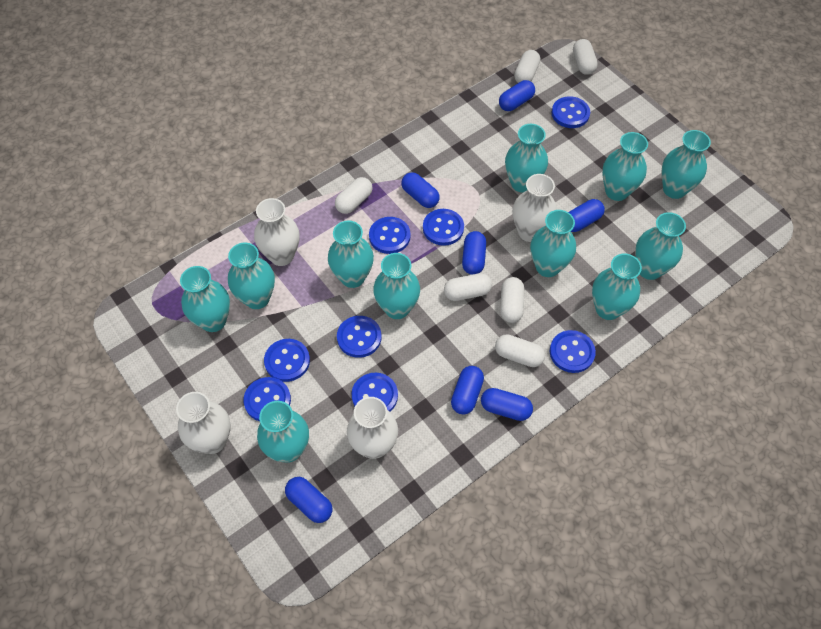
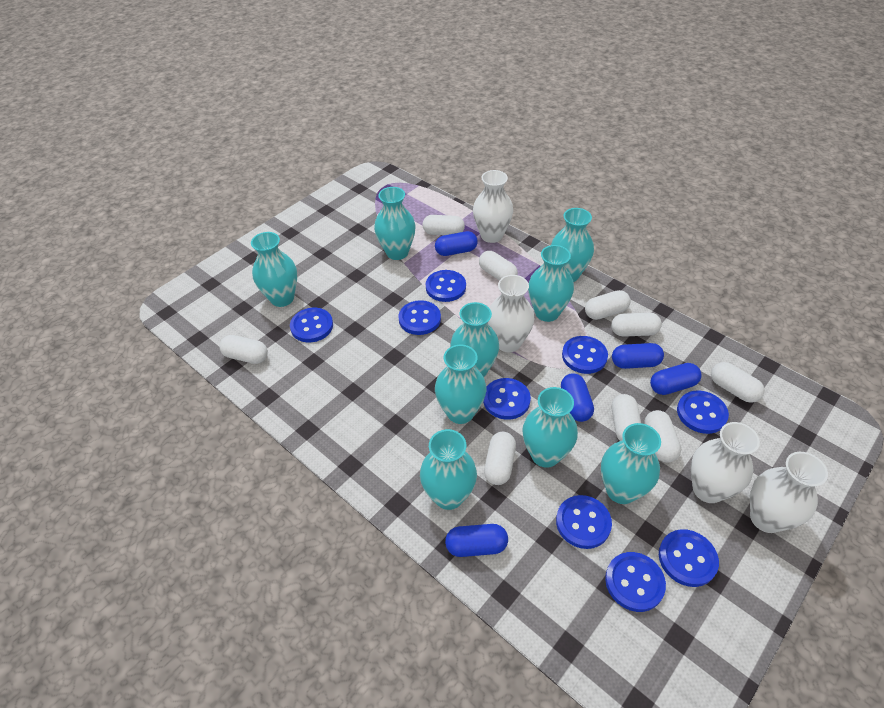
blue button: 8 -> 9
blue capsule: 7 -> 5
turquoise vase: 11 -> 9
white capsule: 6 -> 9

